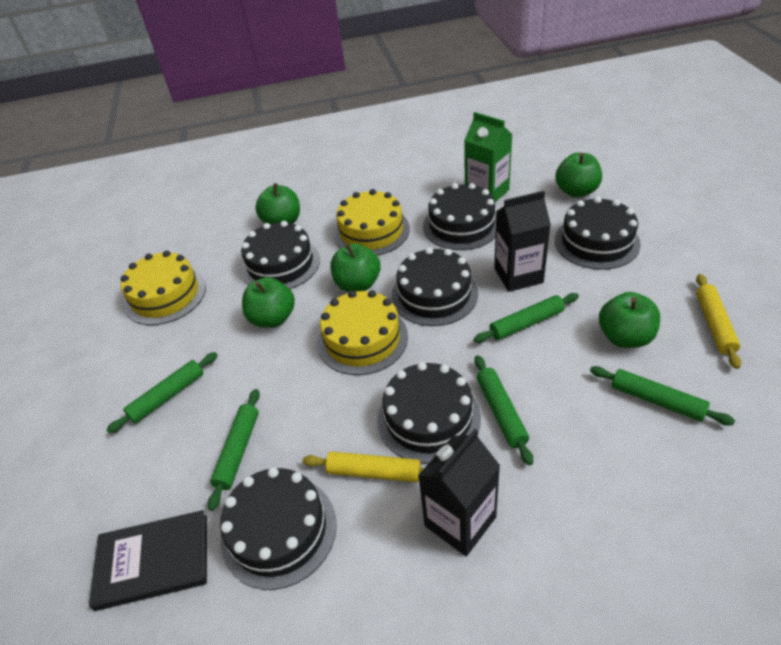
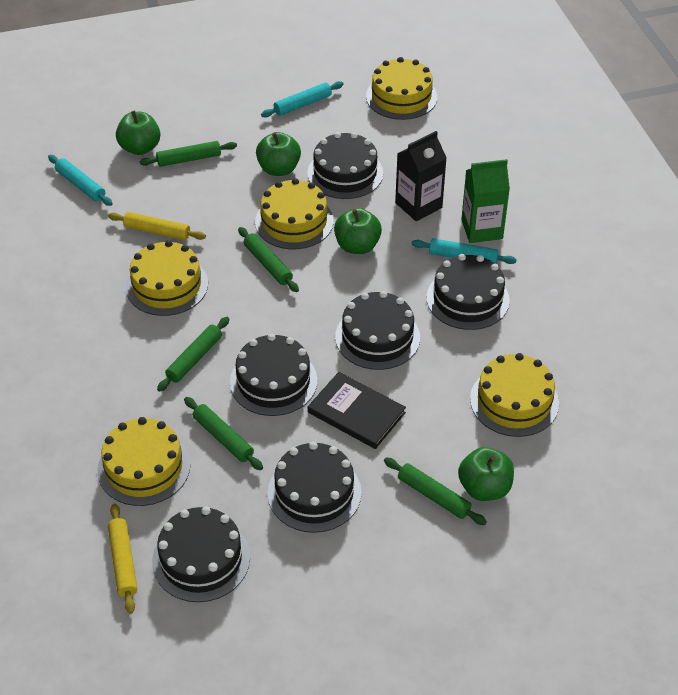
black carton: 2 -> 1
green apple: 5 -> 4
turquoise rolling pin: 0 -> 3
yellow cake: 3 -> 5

